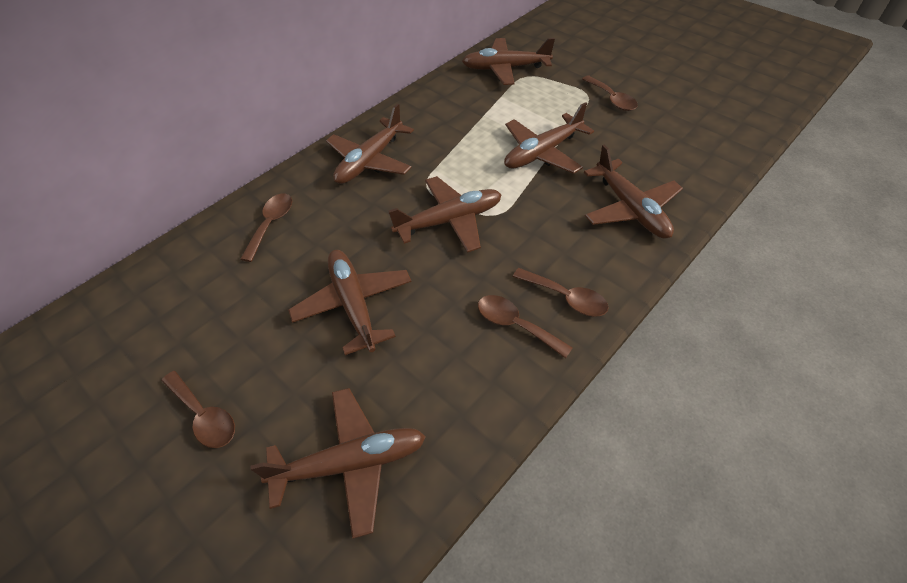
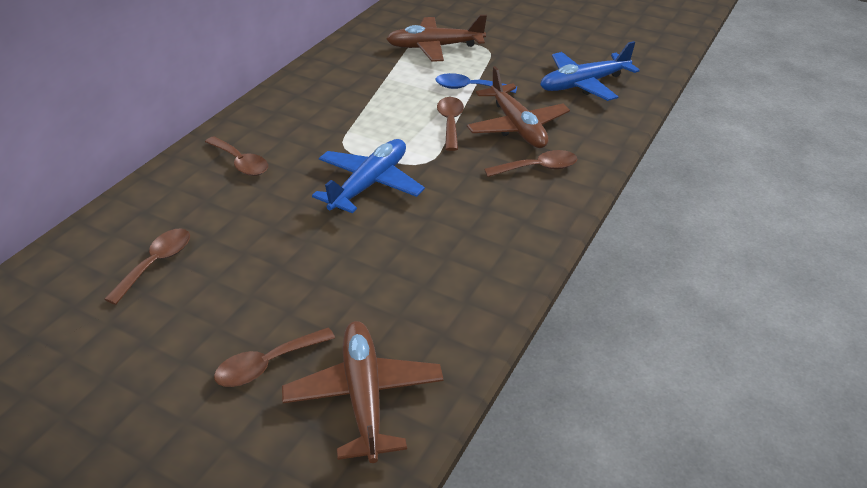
blue plane: 0 -> 2
blue spoon: 0 -> 1
brown plane: 7 -> 3

